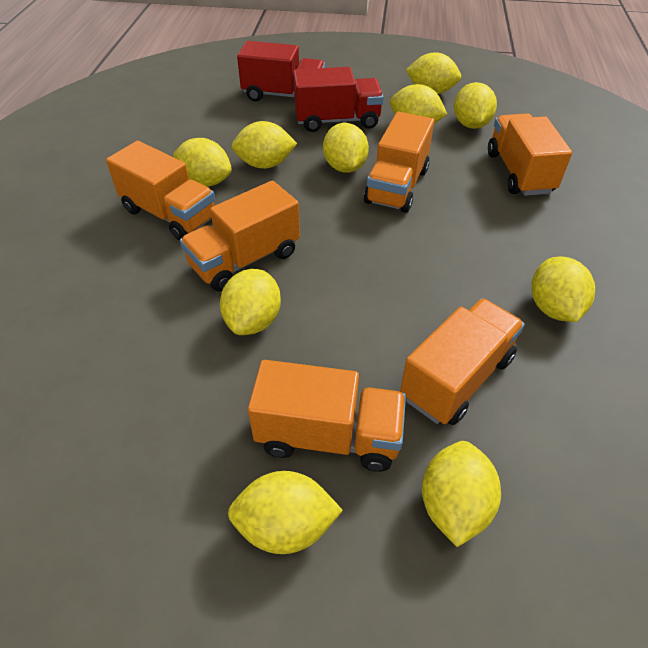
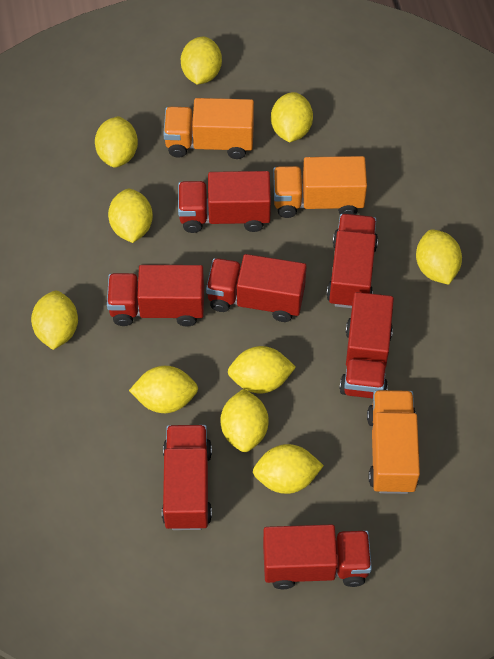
orange truck: 6 -> 3
red truck: 2 -> 7

